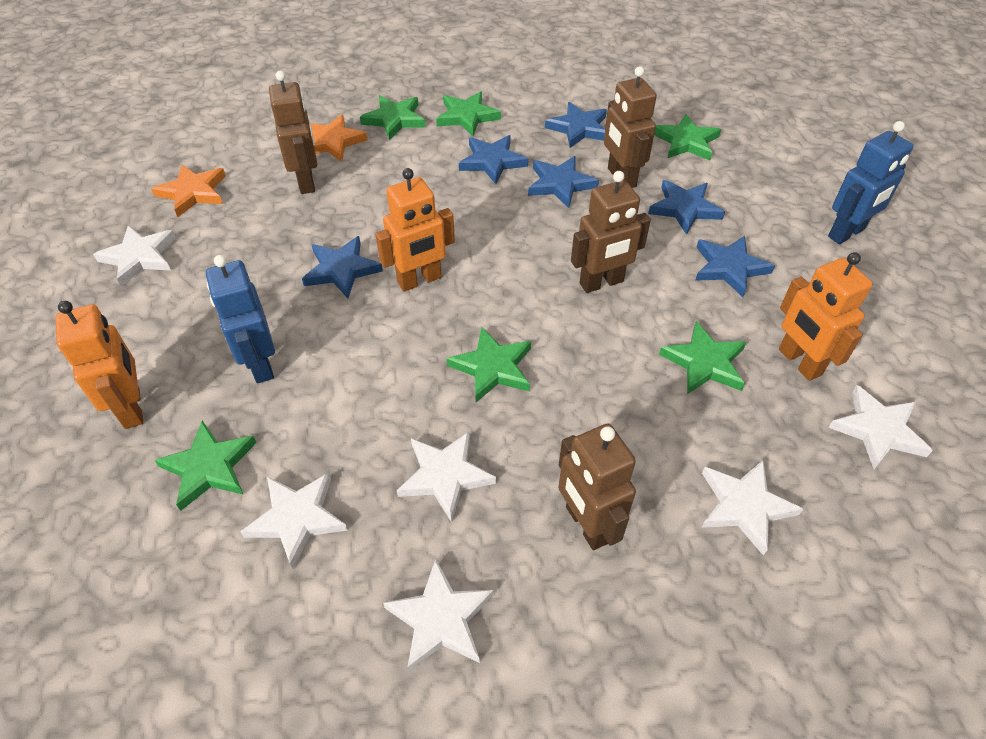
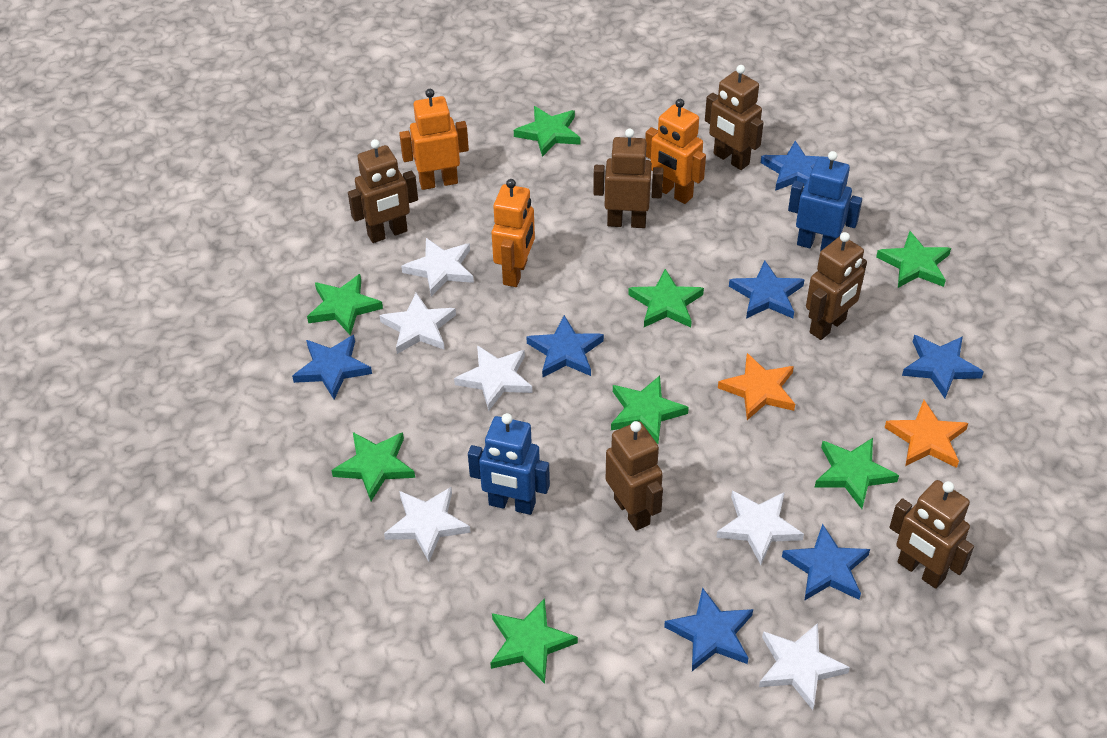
blue star: 6 -> 7
brown robot: 4 -> 6
green star: 6 -> 8

